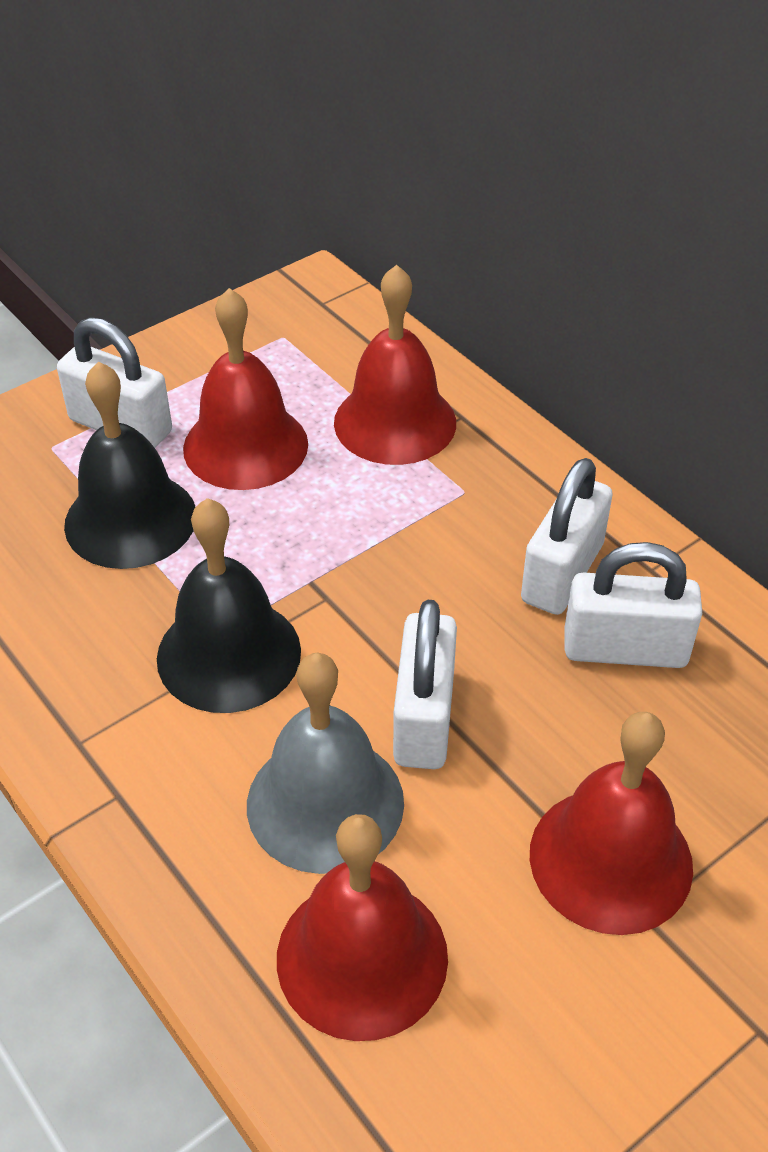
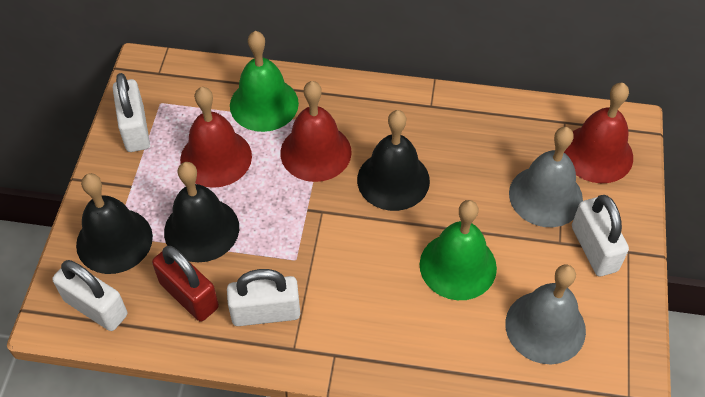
black bell: 2 -> 3
green bell: 0 -> 2
grey bell: 1 -> 2
red bell: 4 -> 3
red padlock: 0 -> 1

